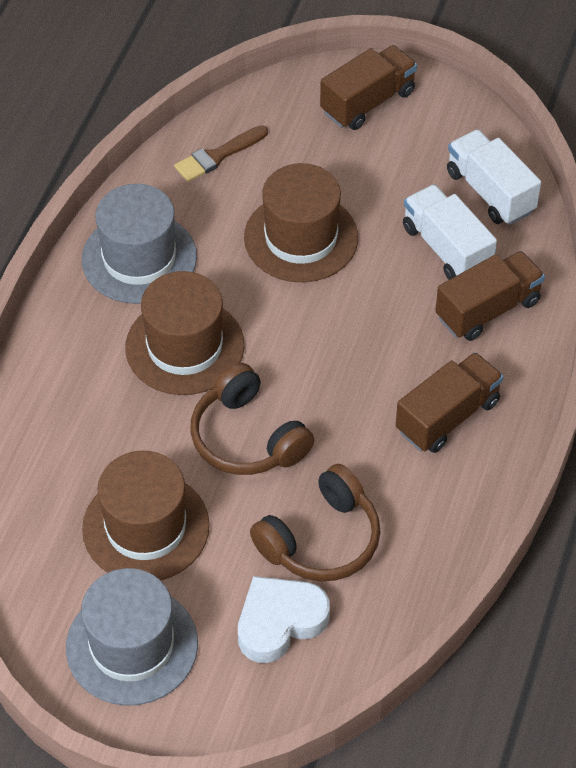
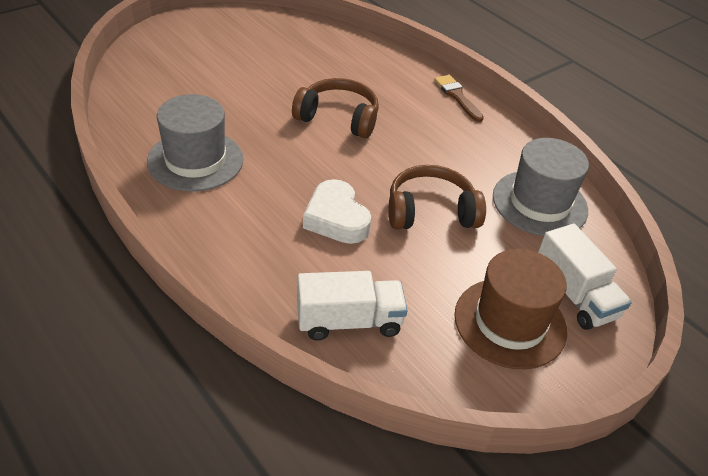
brown hat: 3 -> 1
brown truck: 3 -> 0

